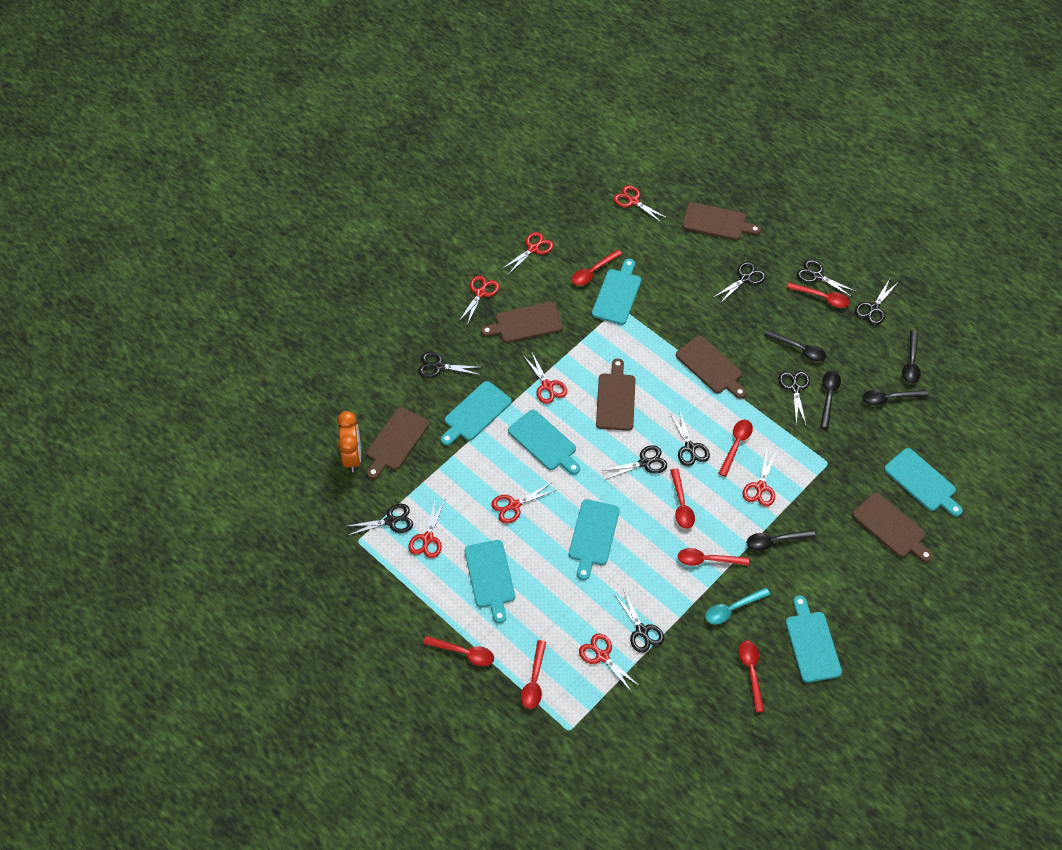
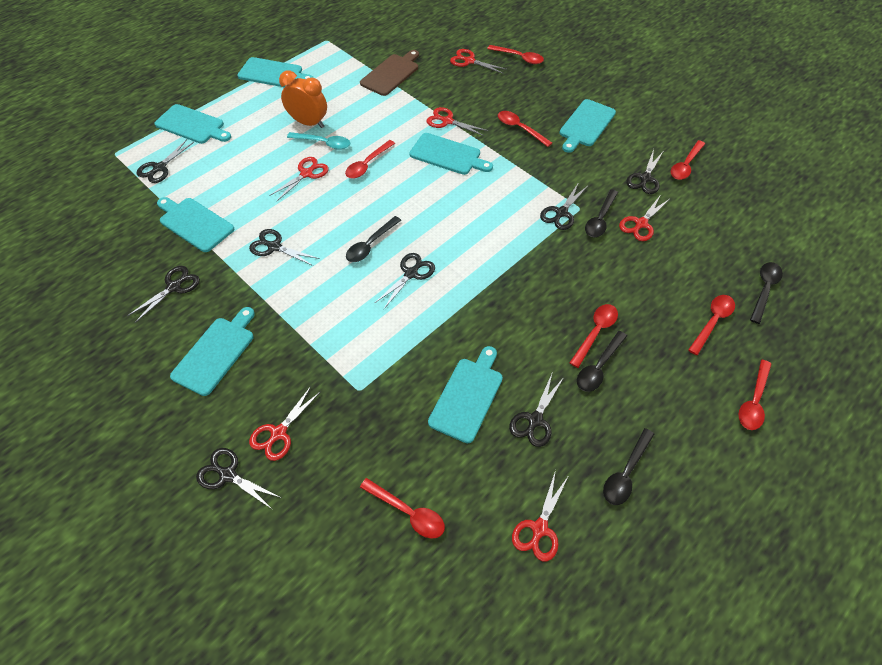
black scissors: 9 -> 8
brown cutting board: 6 -> 1
red scissors: 8 -> 6

